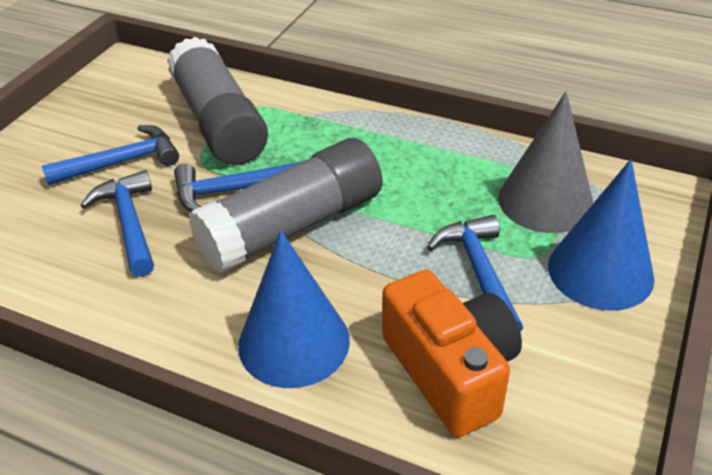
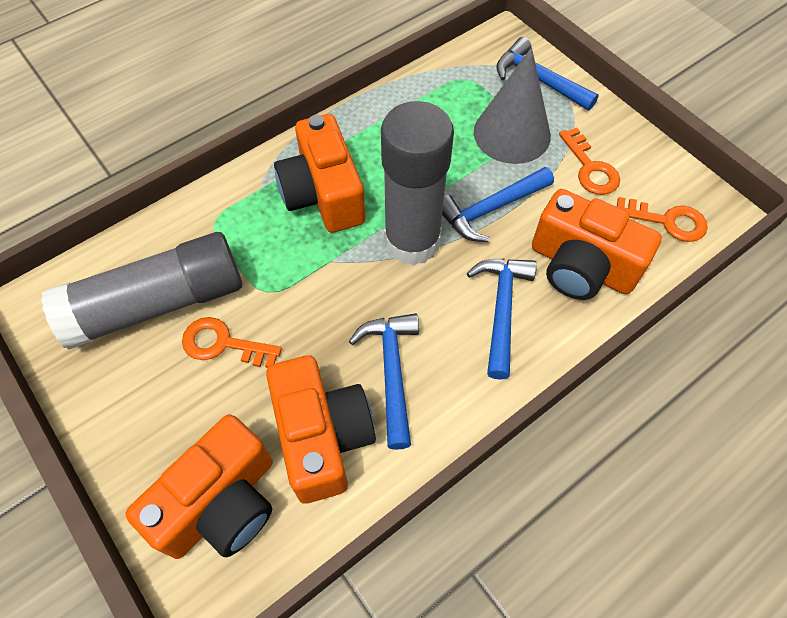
blue cone: 2 -> 0
orange camera: 1 -> 4
orange key: 0 -> 3

